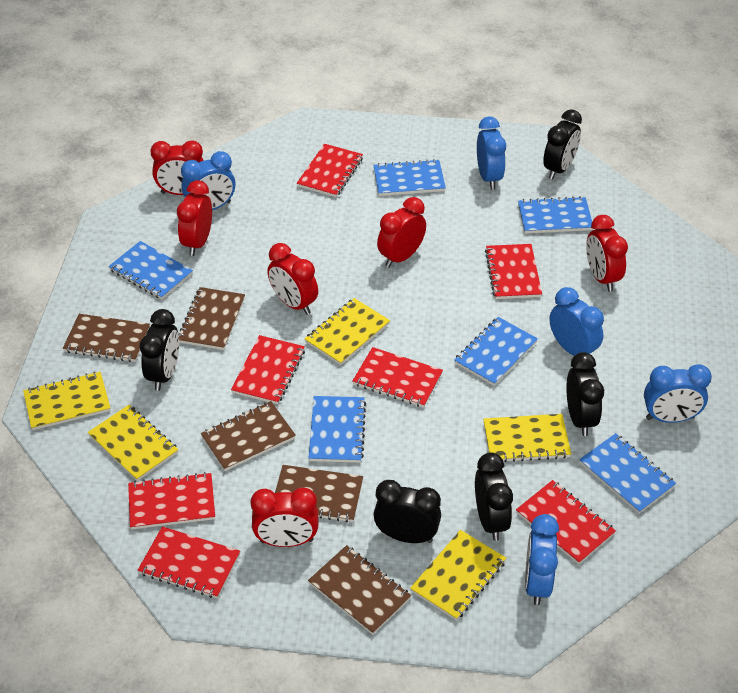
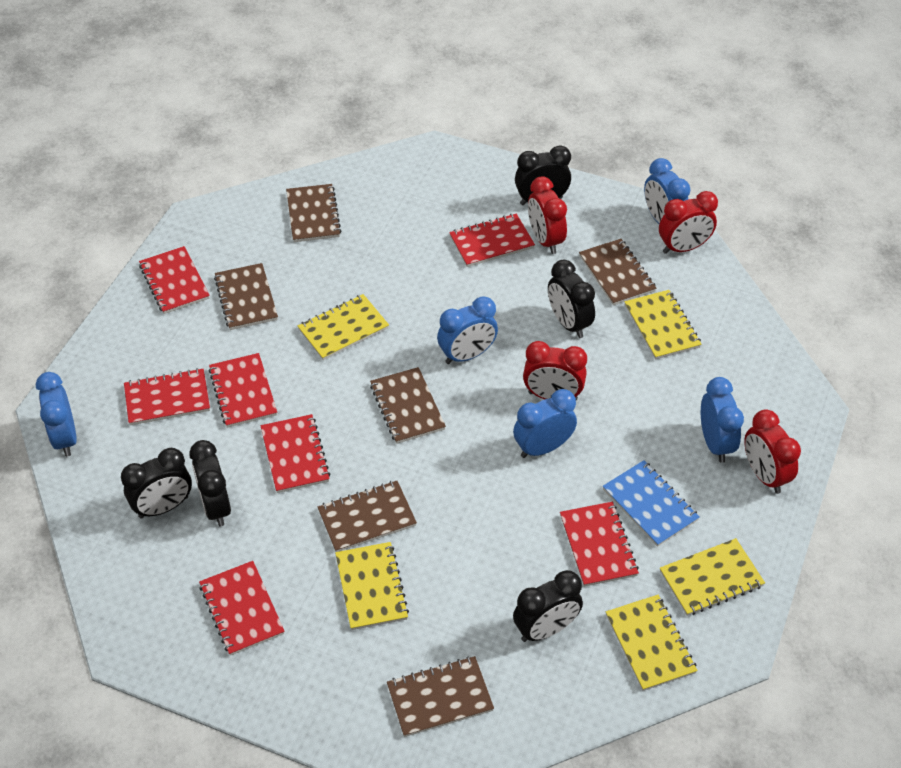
blue notebook: 6 -> 1
brown notebook: 5 -> 6
red clock: 6 -> 4

